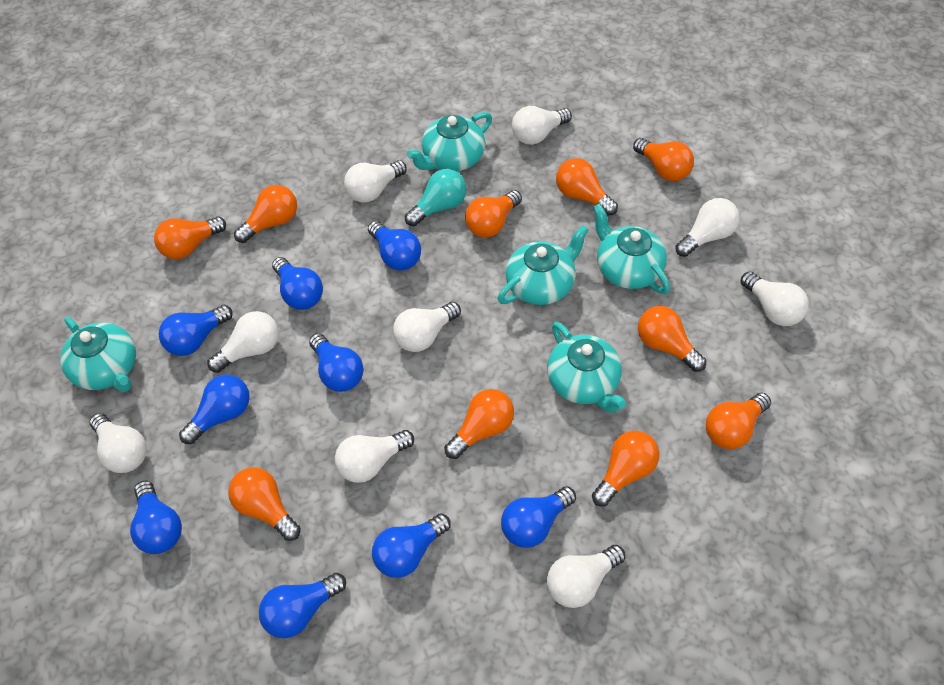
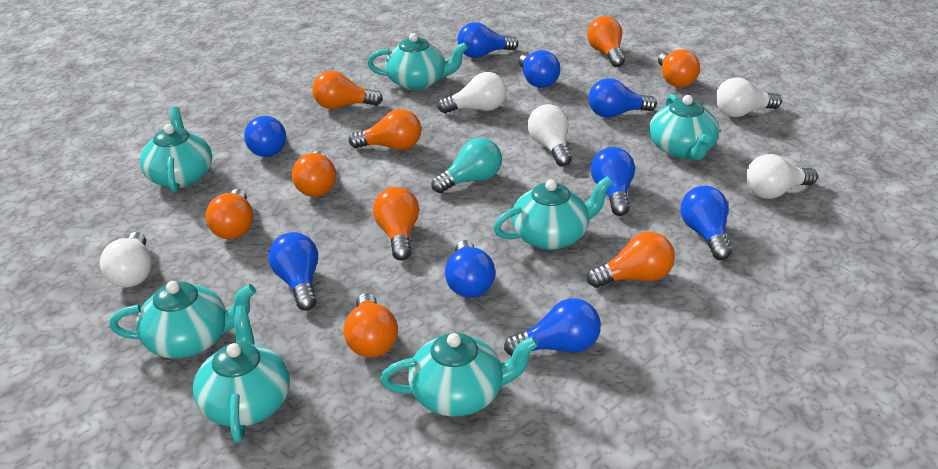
orange light bulb: 10 -> 9
turquoise teapot: 5 -> 7
white light bulb: 9 -> 5

